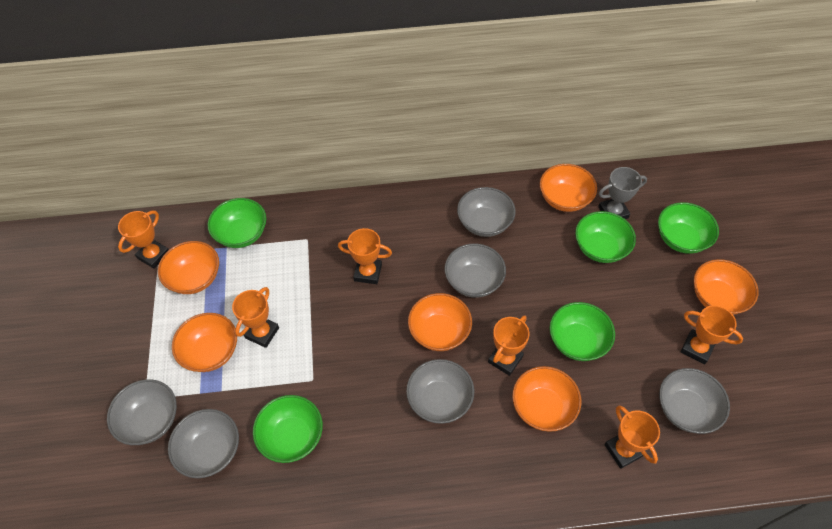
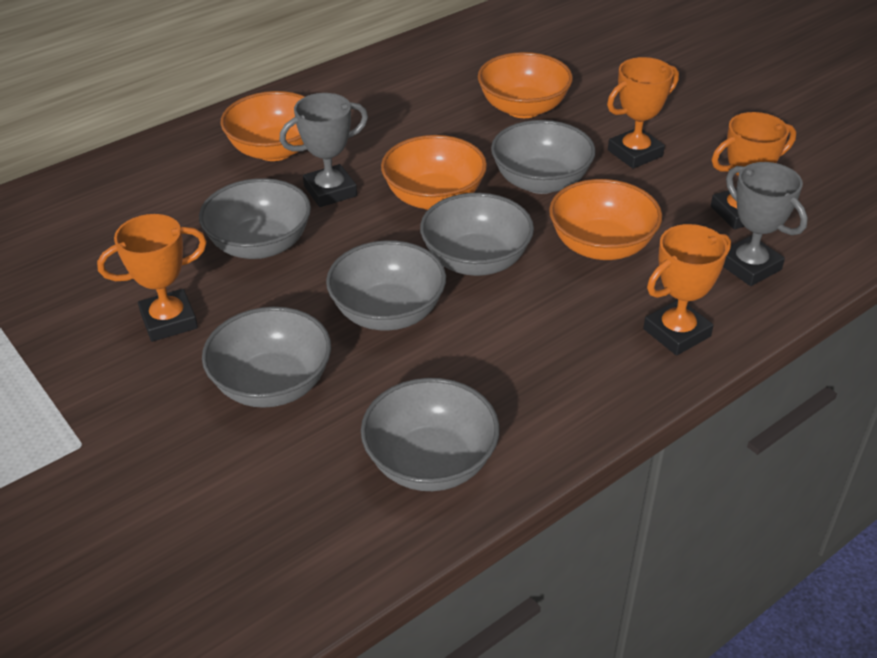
green bowl: 5 -> 0
grey trophy: 1 -> 2
orange bowl: 6 -> 4
orange trophy: 6 -> 4

